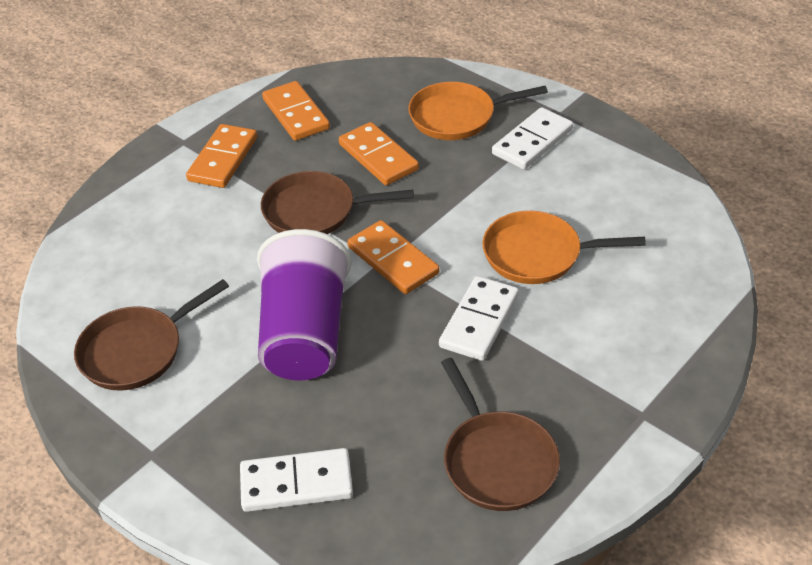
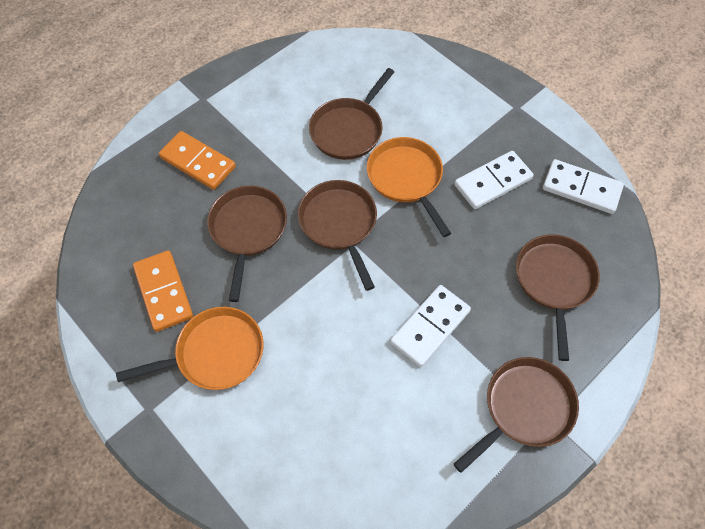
brown pan: 3 -> 5
orange domino: 4 -> 2
purple cup: 1 -> 0

